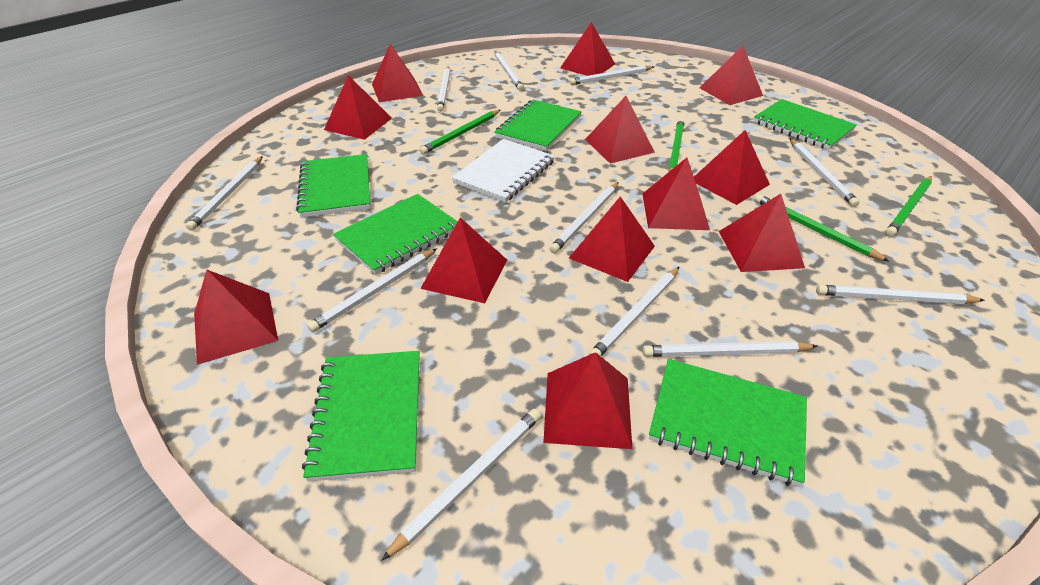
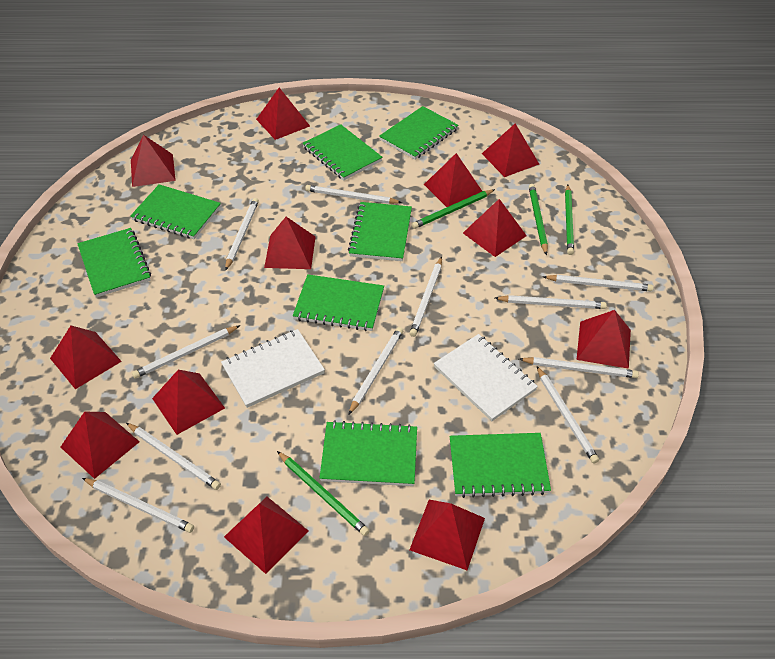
green notebook: 6 -> 8
white notebook: 1 -> 2

